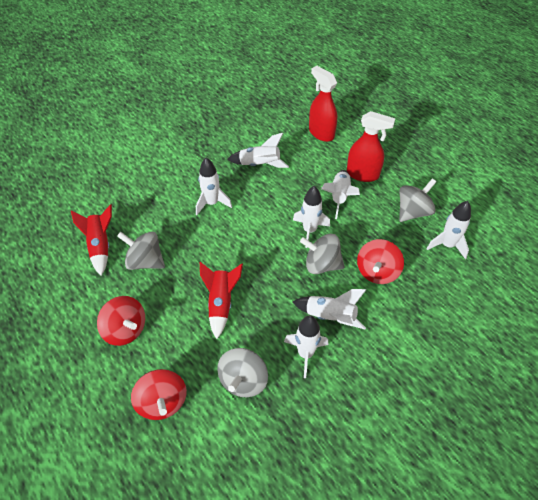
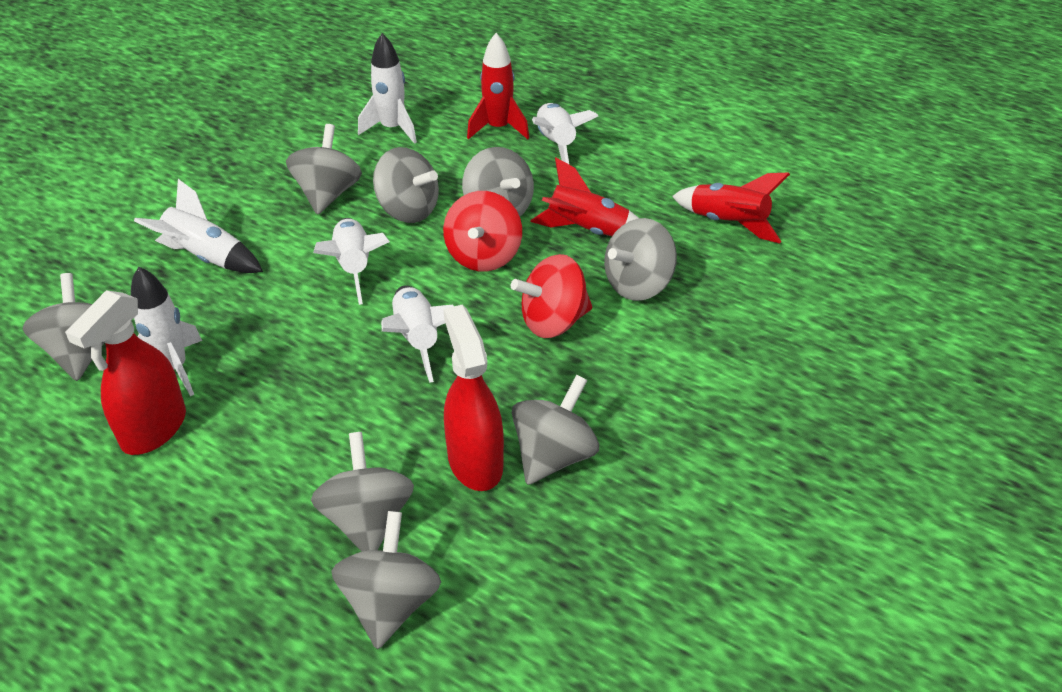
grey spinning top: 4 -> 8
red rocket: 2 -> 3
red spinning top: 3 -> 2
white rocket: 7 -> 6

